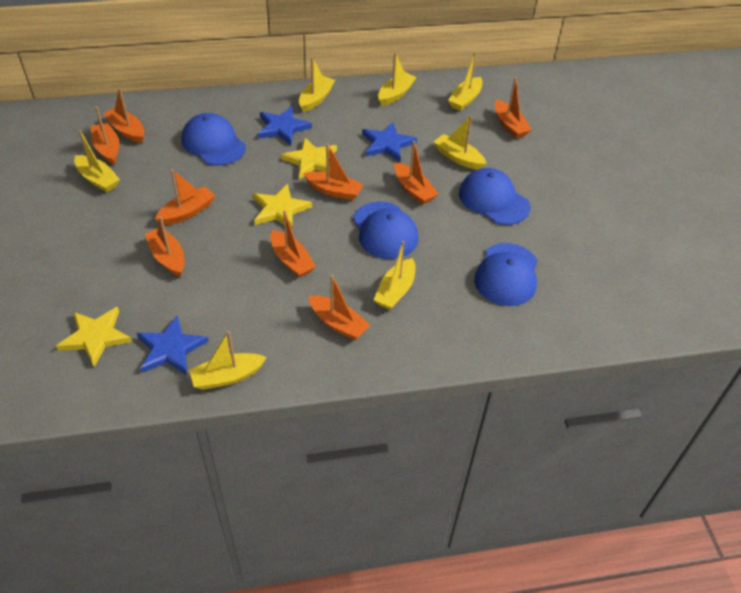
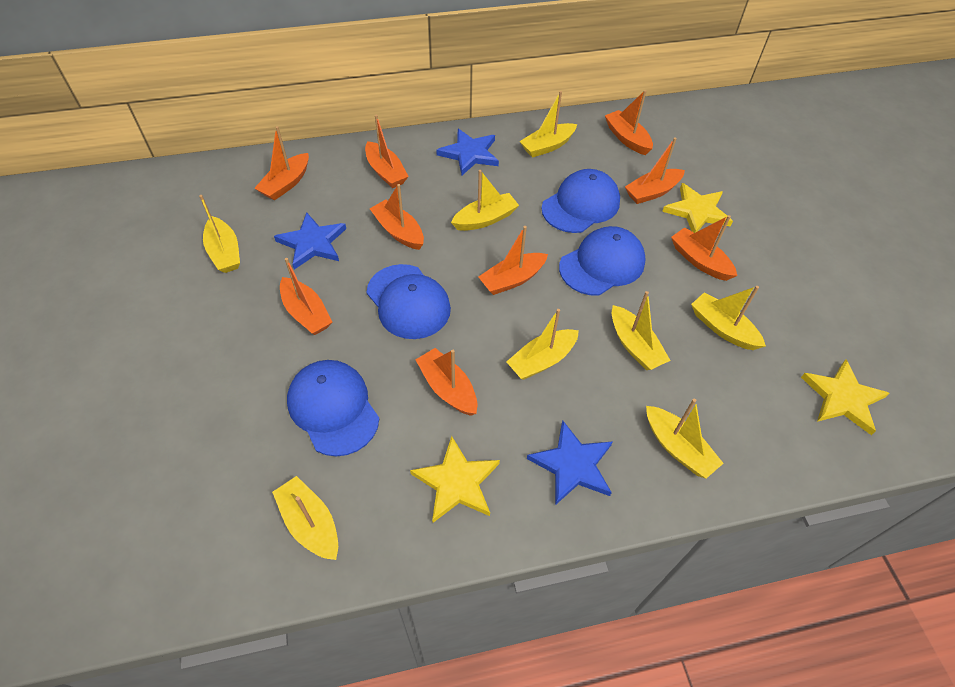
yellow boat: 7 -> 8

